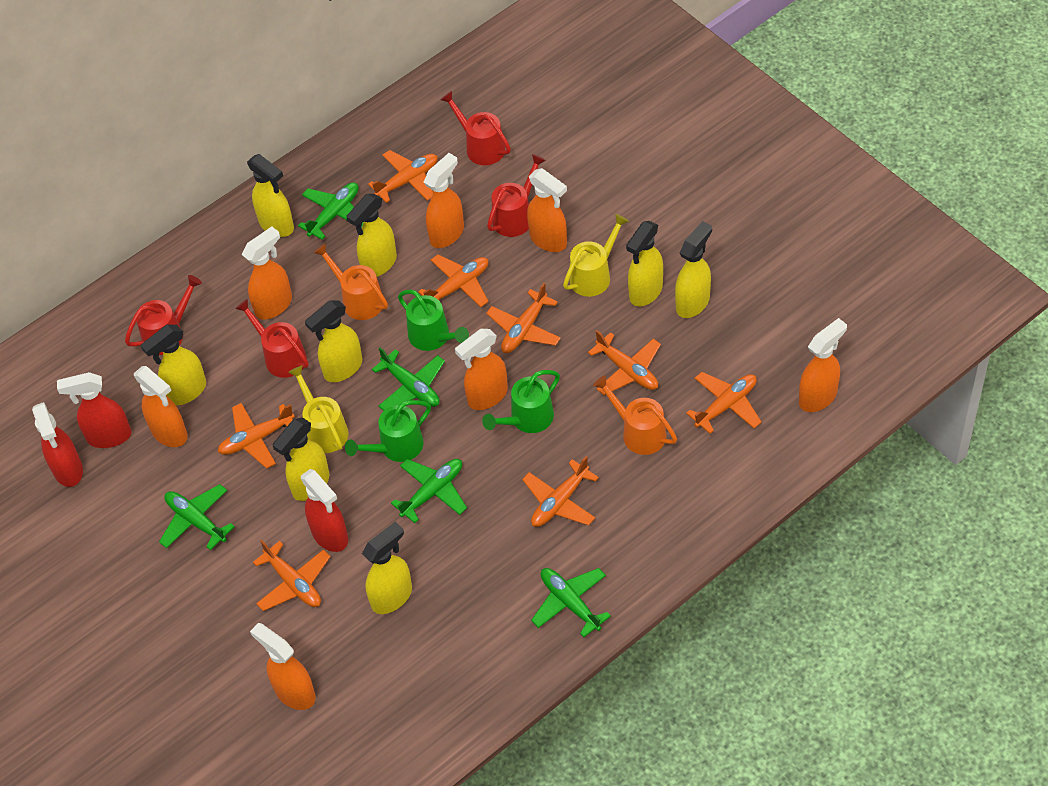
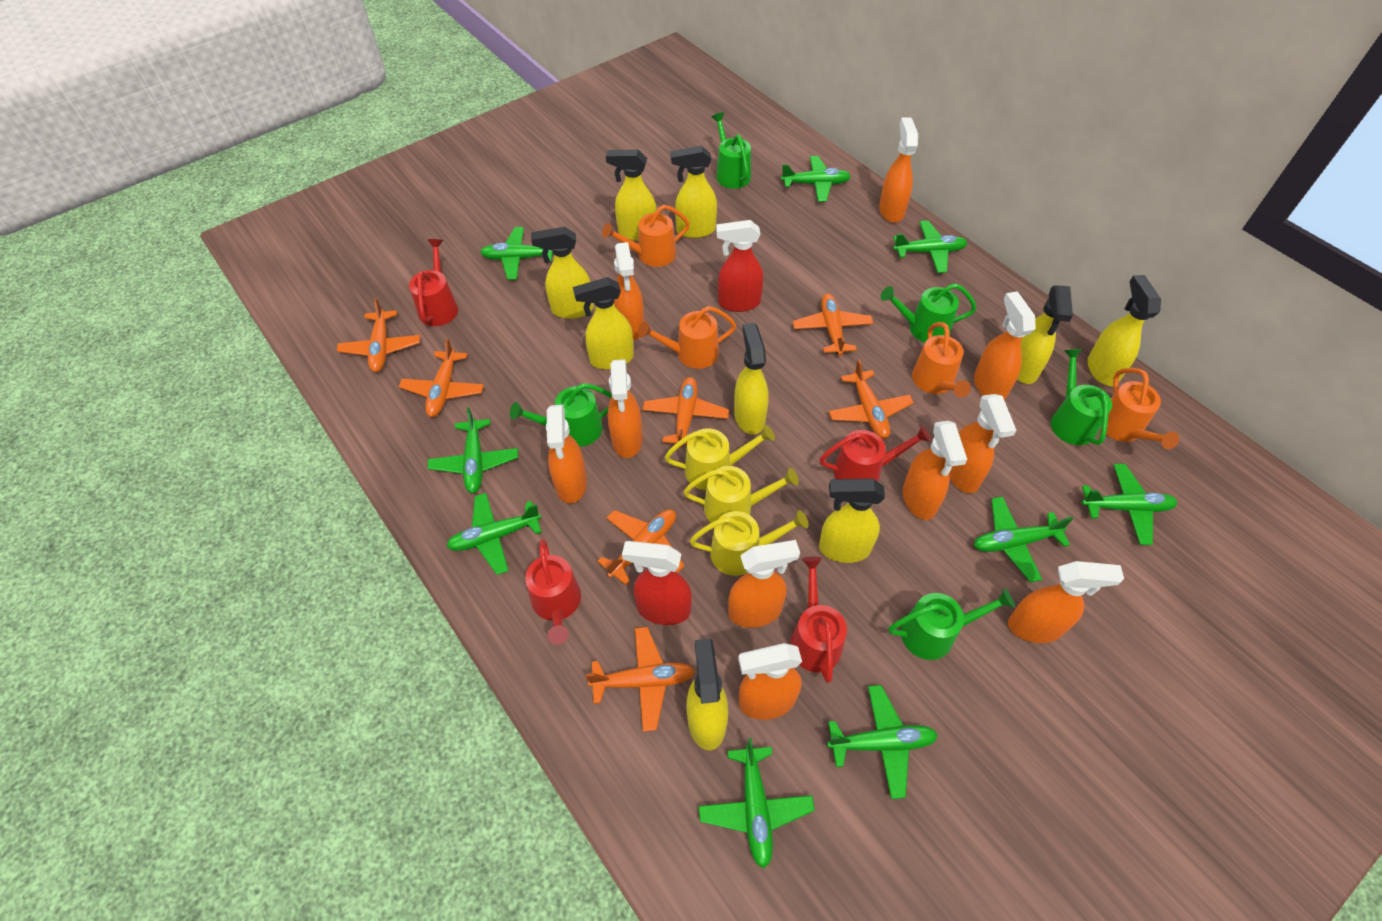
green plane: 5 -> 9
green watering can: 3 -> 5
orange plane: 8 -> 7
orange spray bottle: 7 -> 10
orange watering can: 2 -> 4
red spray bottle: 3 -> 2
yellow spray bottle: 8 -> 9
yellow watering can: 2 -> 3

